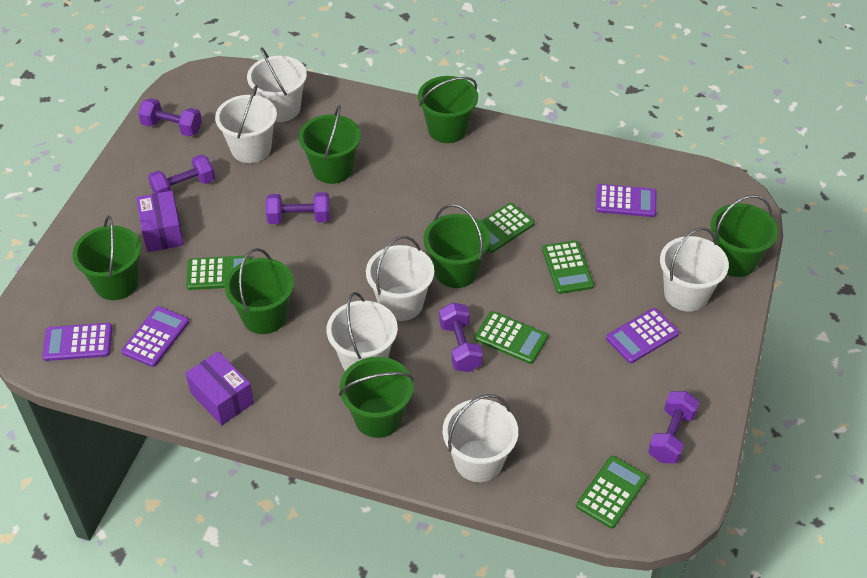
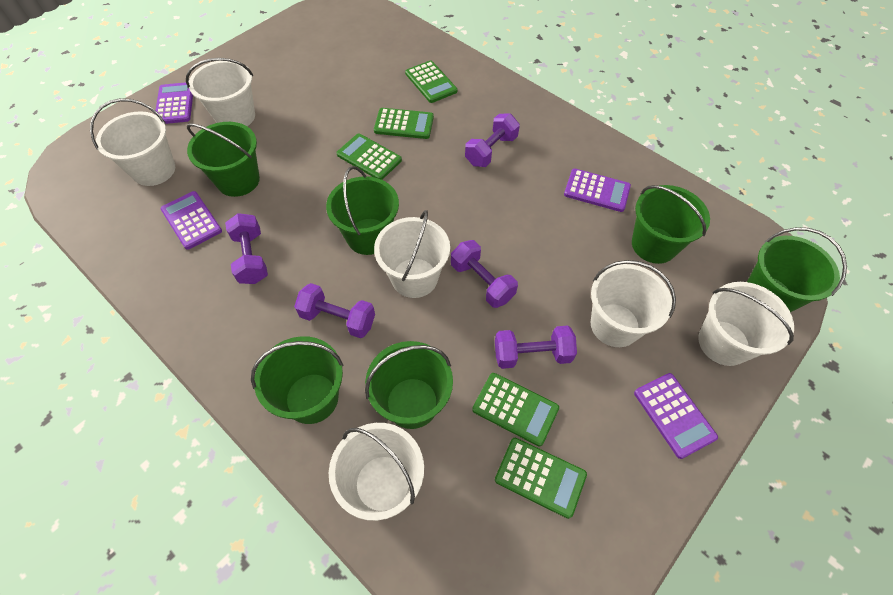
green bucket: 7 -> 6
purple box: 2 -> 0

